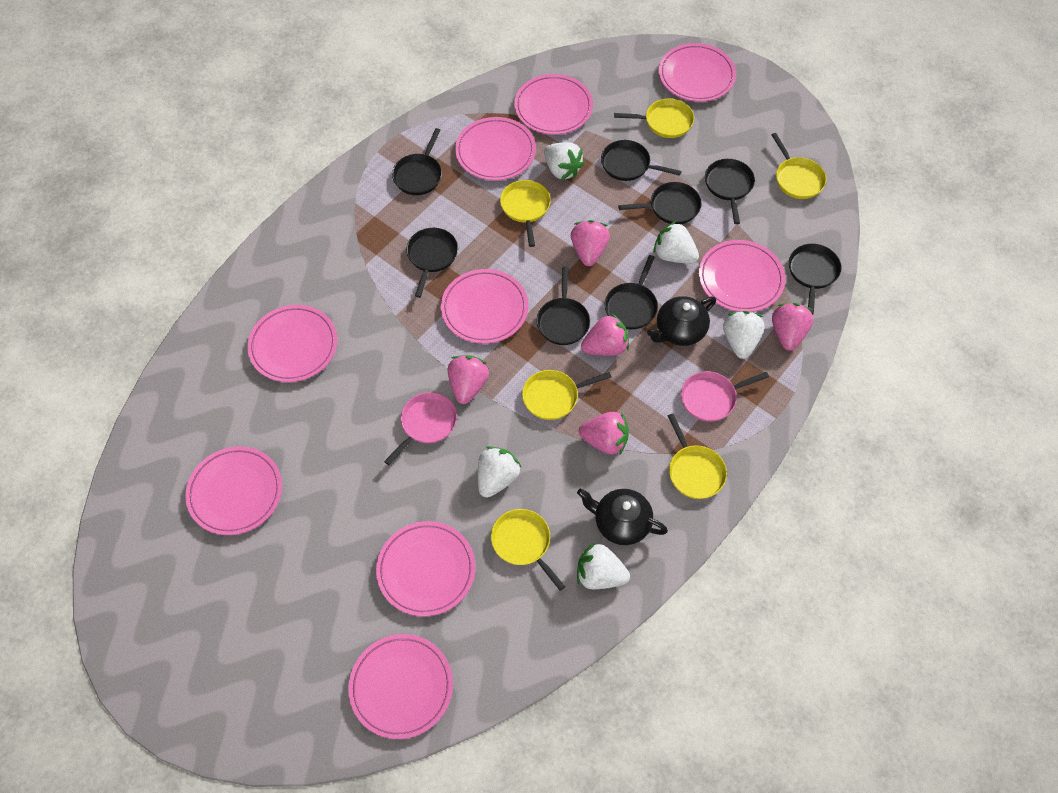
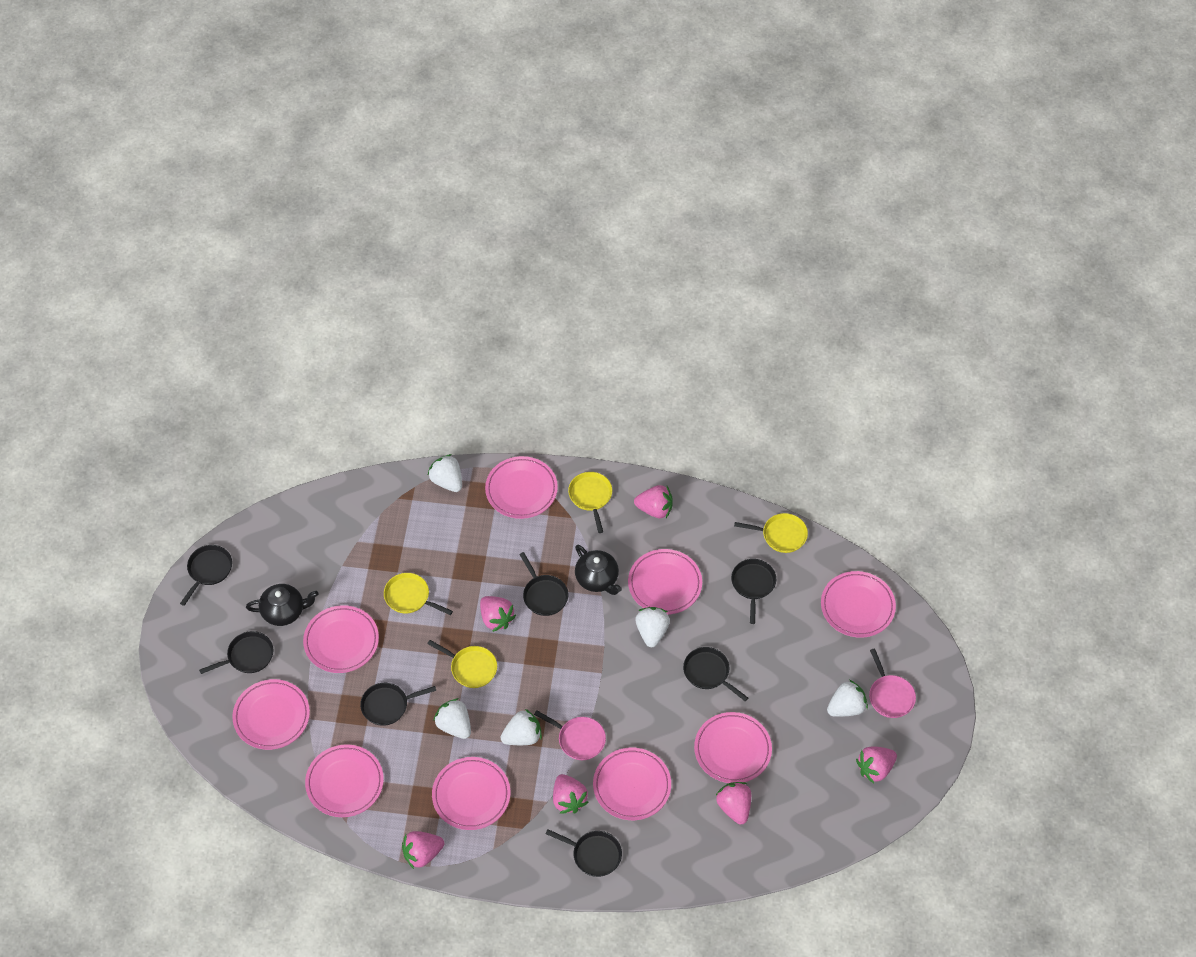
black pan: 8 -> 7
pink strawberry: 5 -> 6
yellow pan: 6 -> 4

